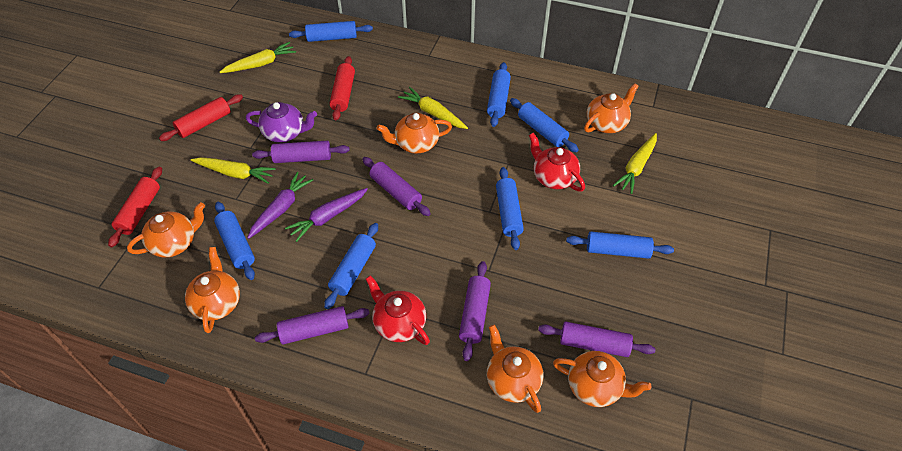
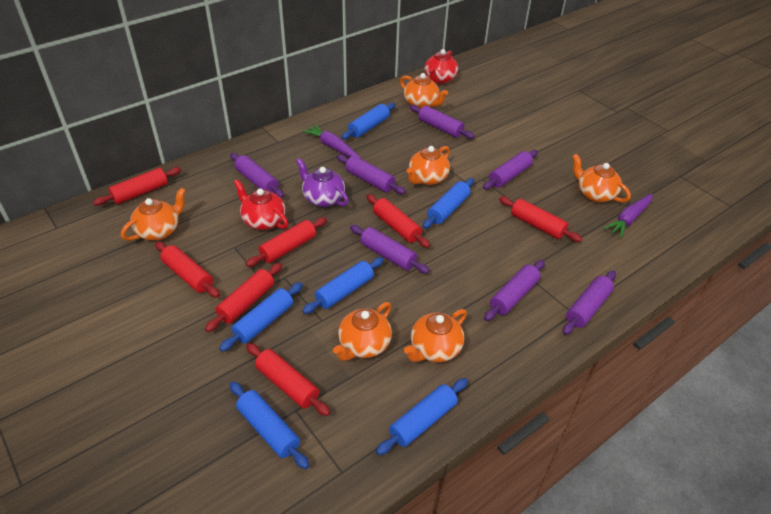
blue rolling pin: 7 -> 6
purple rolling pin: 5 -> 7
red rolling pin: 3 -> 7
yellow carrot: 4 -> 0

